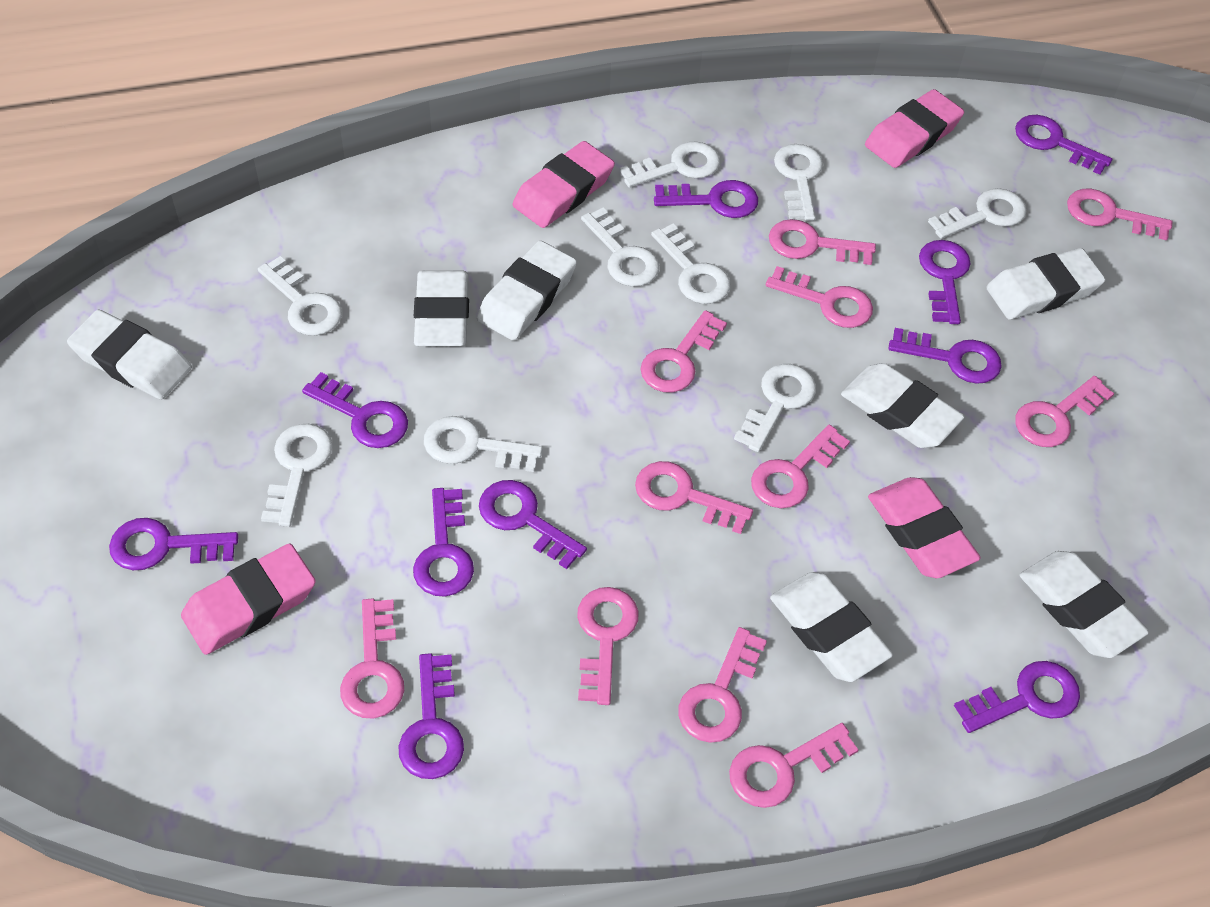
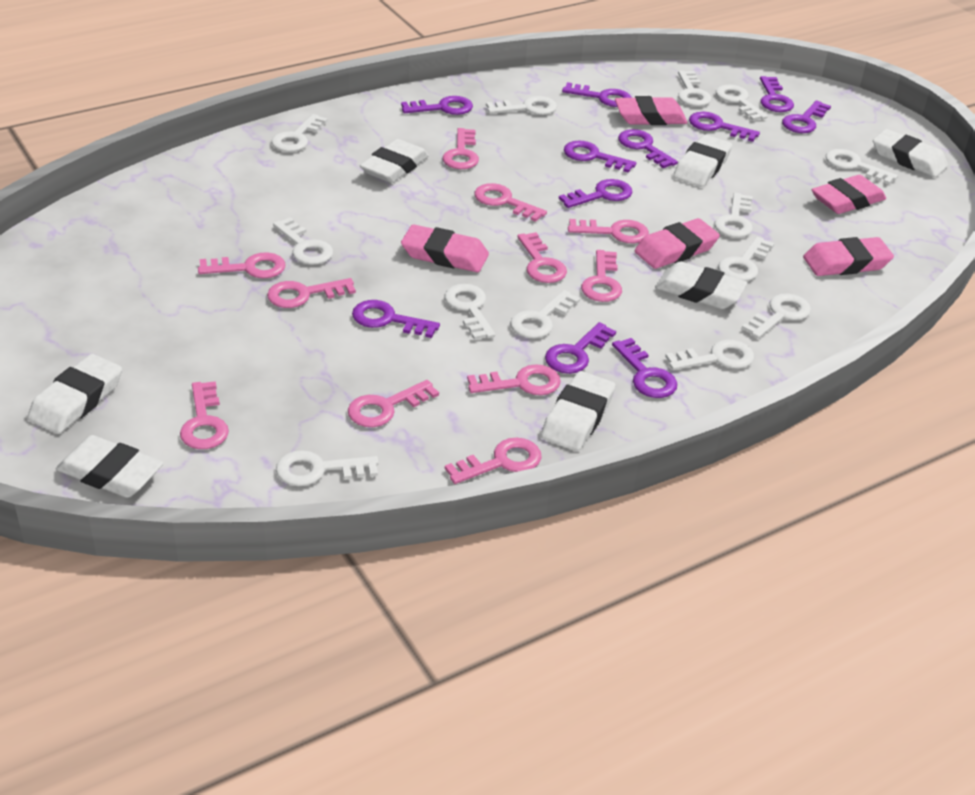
pink eraser: 4 -> 5
purple key: 10 -> 11
white key: 9 -> 13

